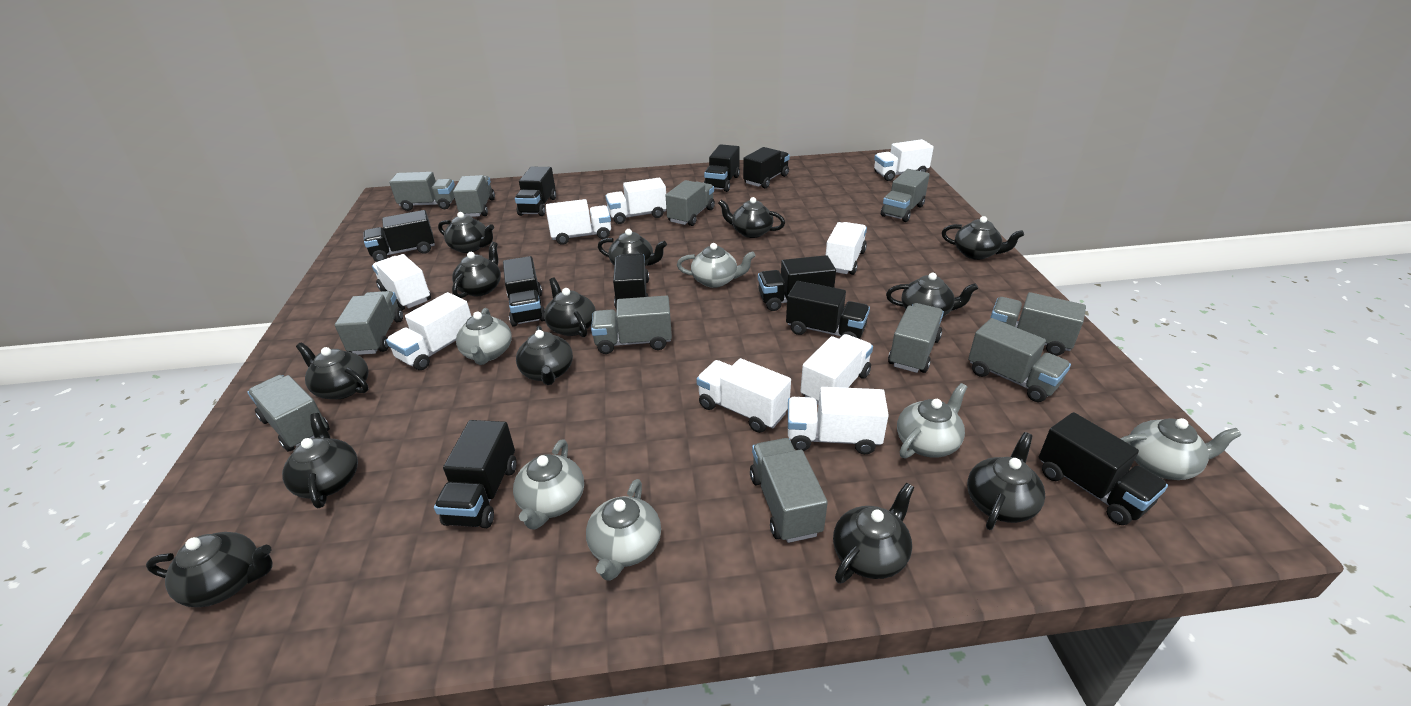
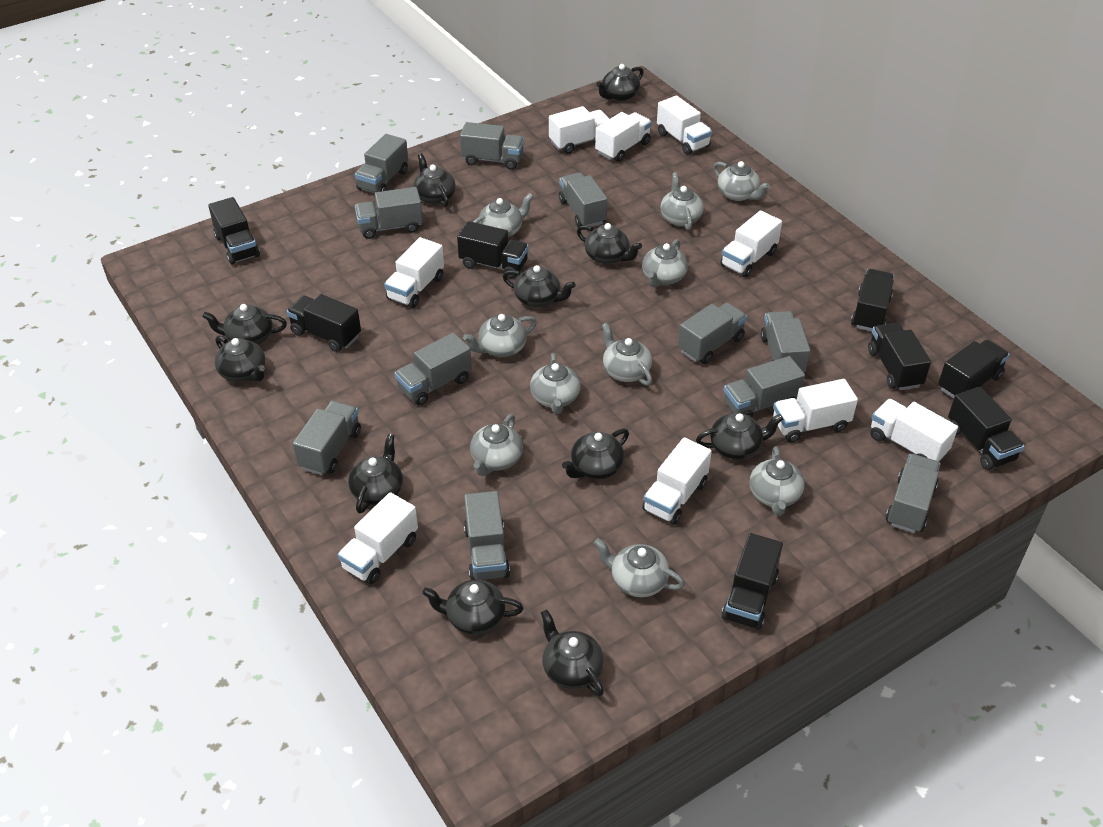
black teapot: 13 -> 11
black truck: 10 -> 8
grey teapot: 6 -> 10

